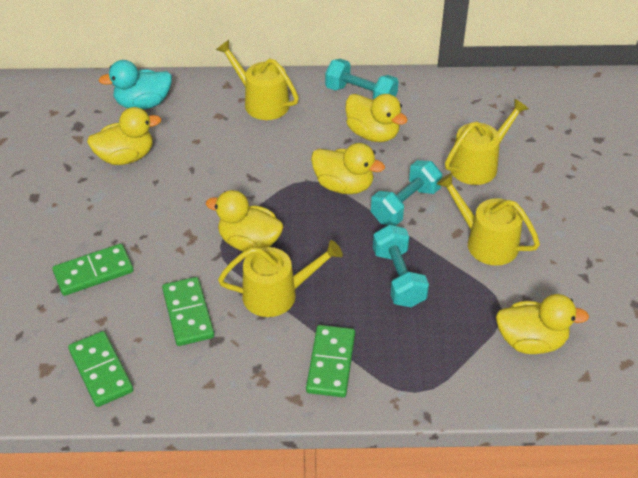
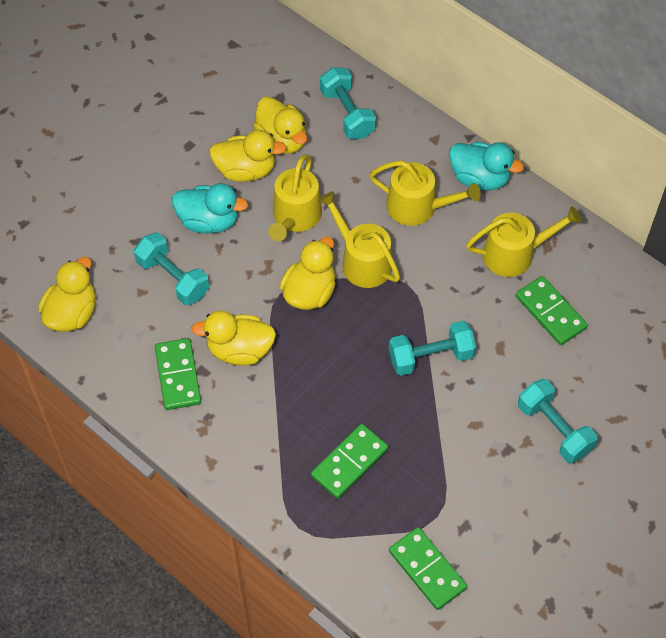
turquoise duck: 1 -> 2
turquoise dumbbell: 3 -> 4

